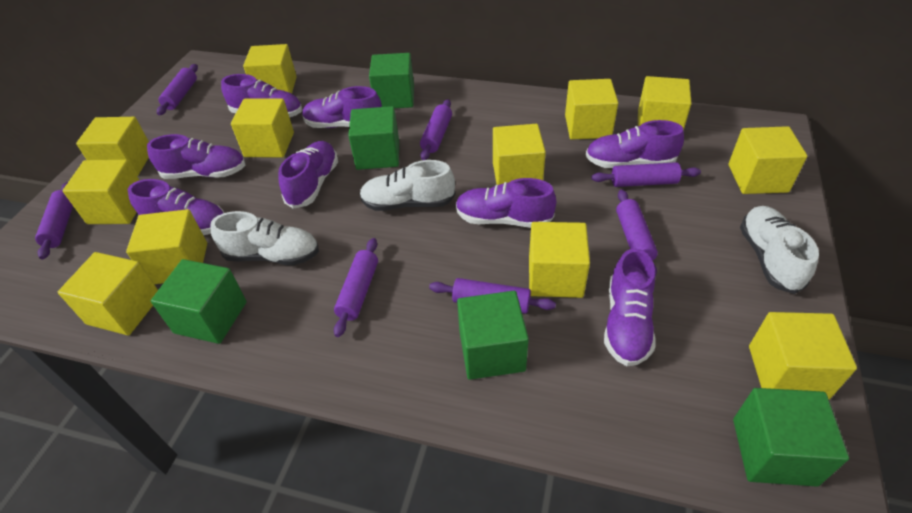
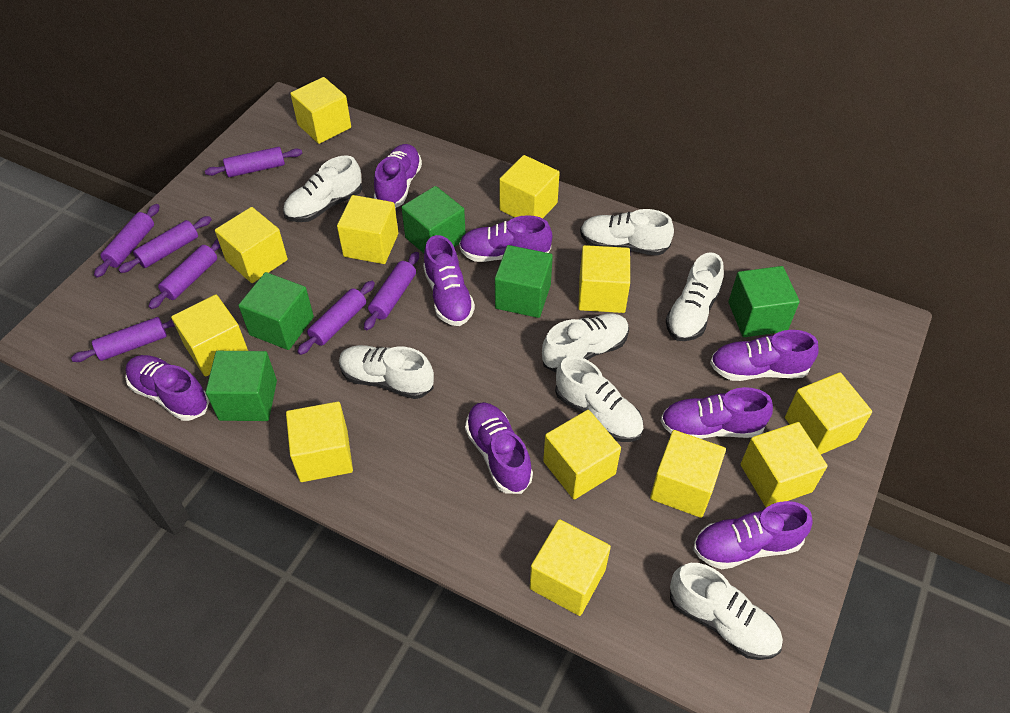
white shoe: 3 -> 7

